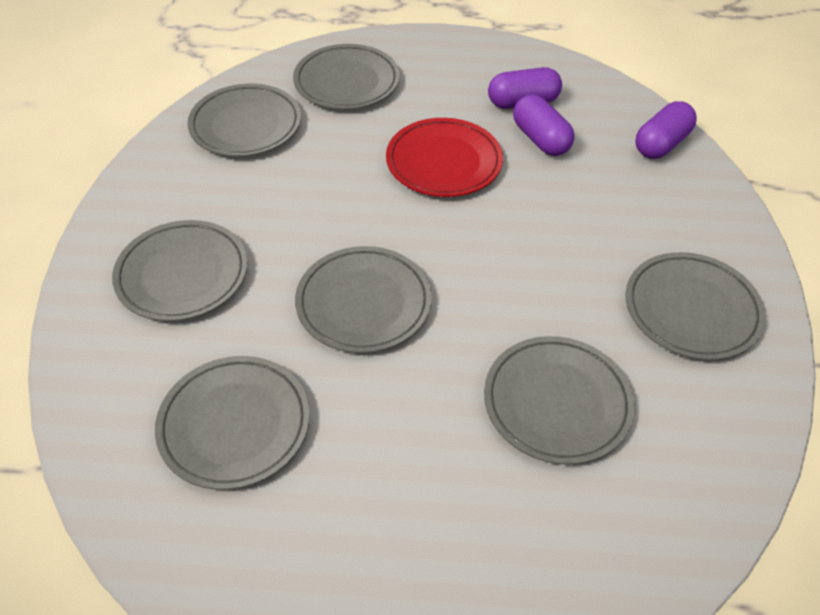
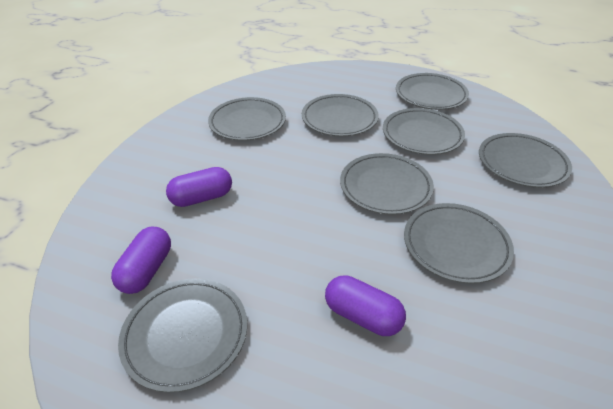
grey plate: 7 -> 8
red plate: 1 -> 0

